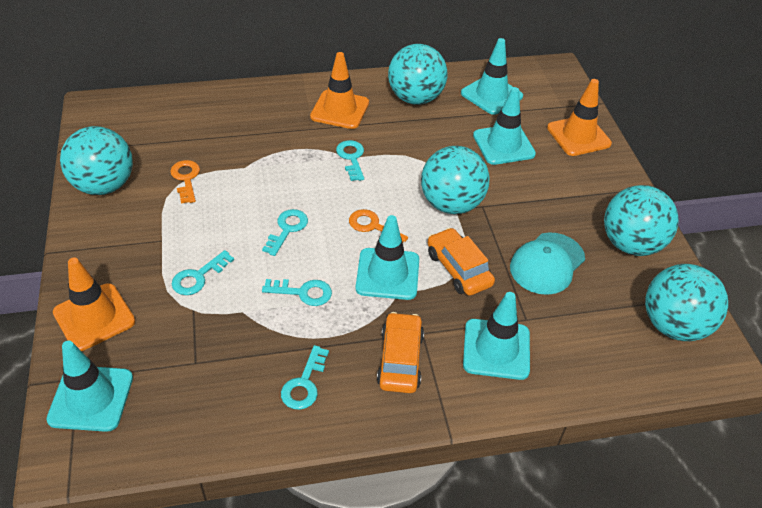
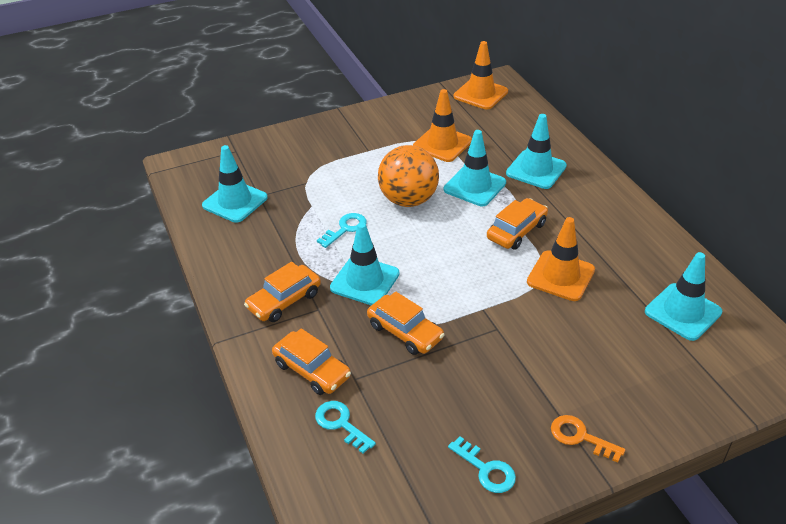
orange ball: 0 -> 1
orange car: 2 -> 4
orange key: 2 -> 1
turquoise ball: 5 -> 0
turquoise cap: 1 -> 0
turquoise key: 5 -> 3

